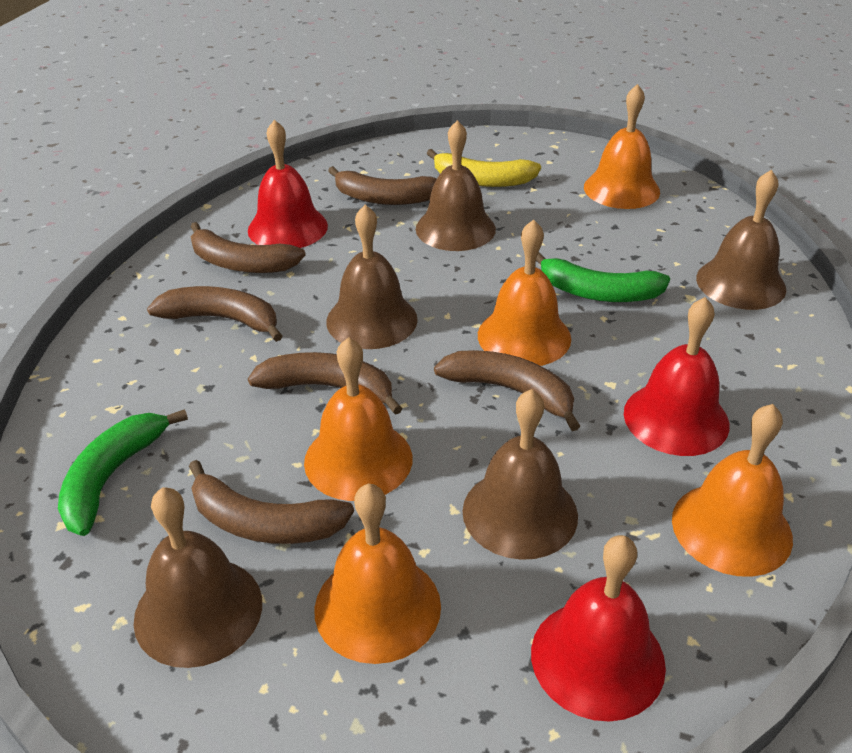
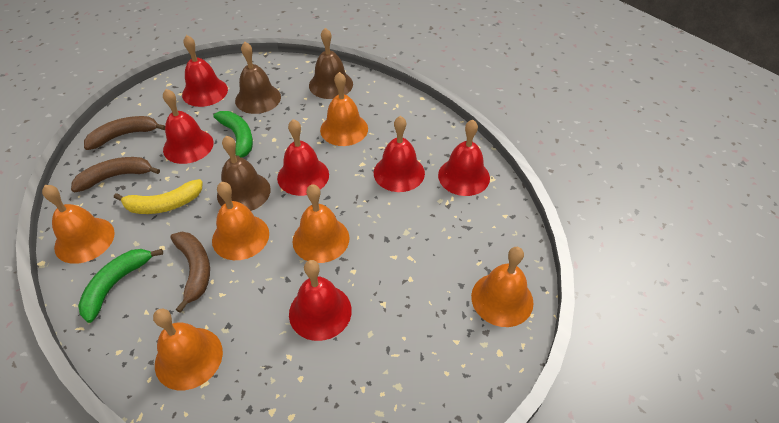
brown banana: 6 -> 3
brown bell: 5 -> 3
orange bell: 5 -> 6
red bell: 3 -> 6

